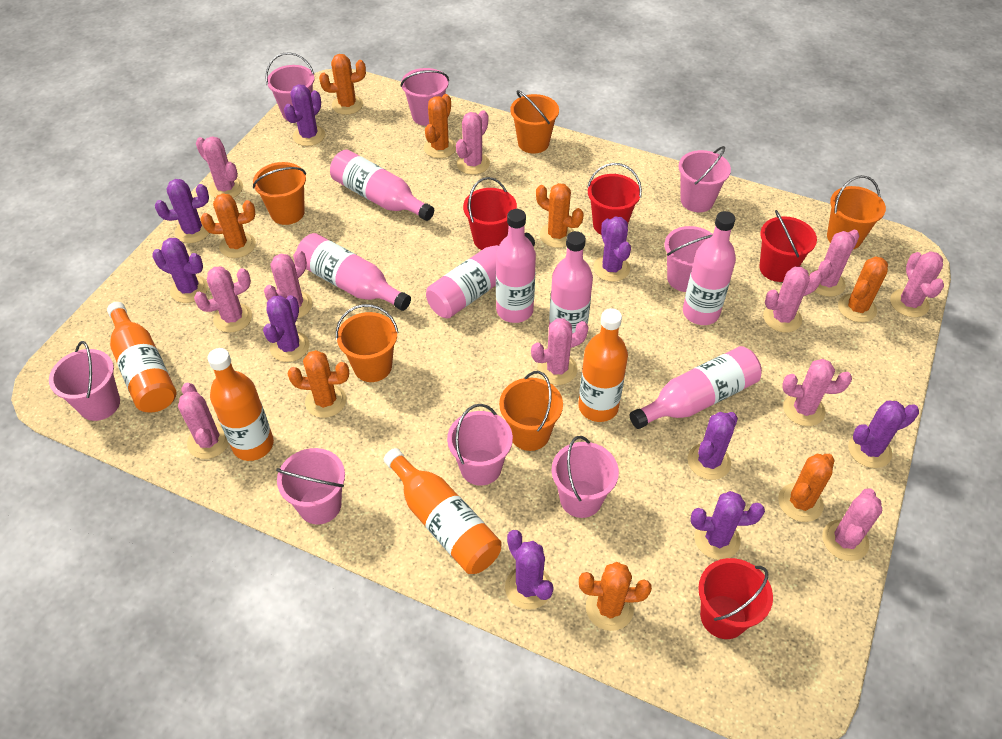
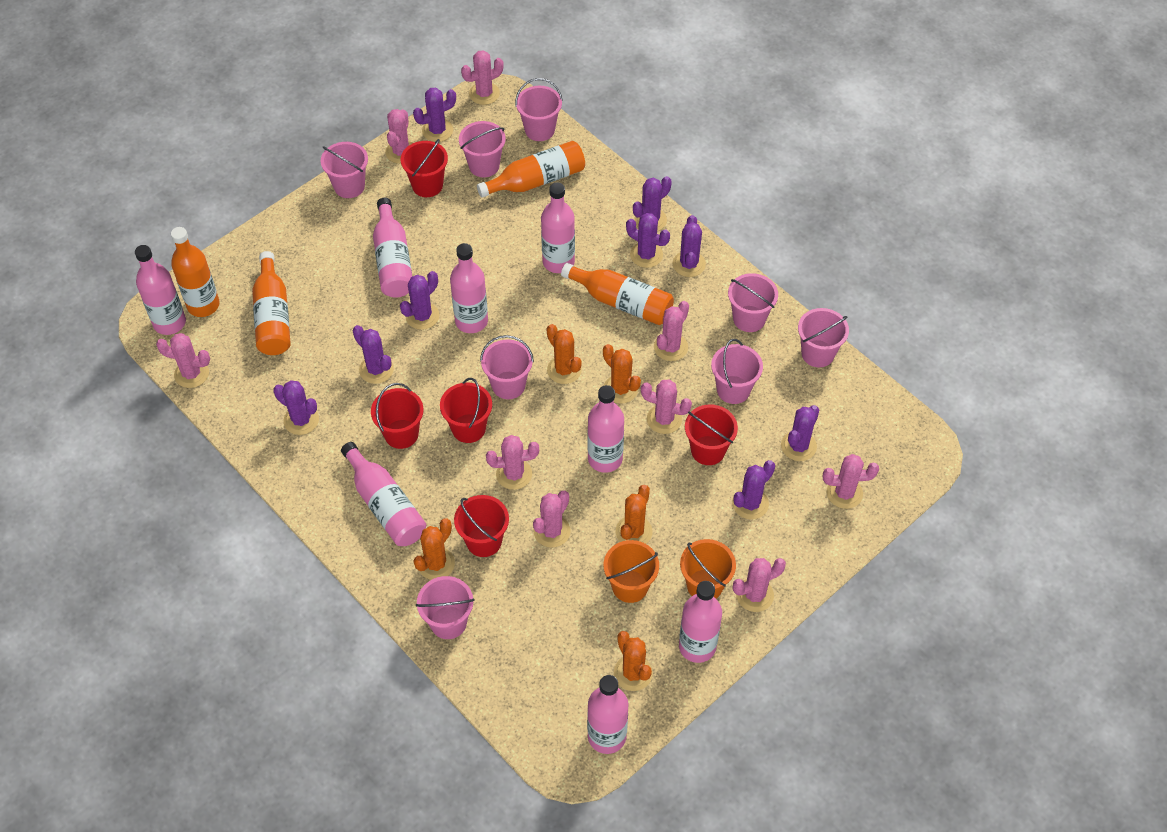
orange bucket: 5 -> 2
orange cactus: 8 -> 5
pink bottle: 7 -> 8
pink cactus: 11 -> 9
red bucket: 4 -> 5

